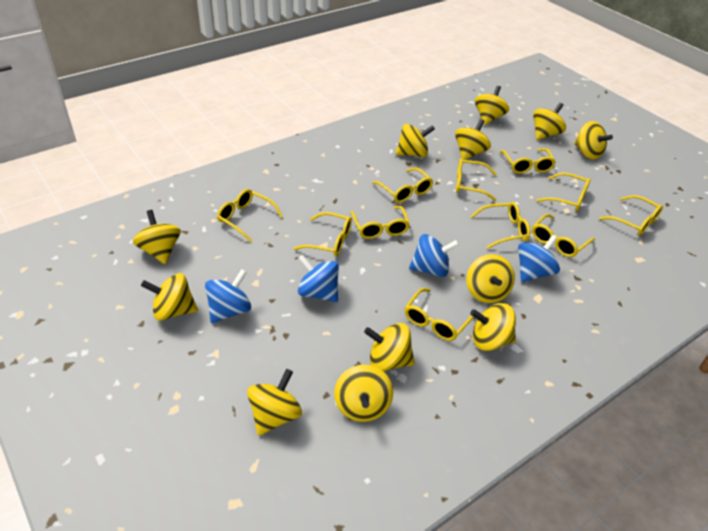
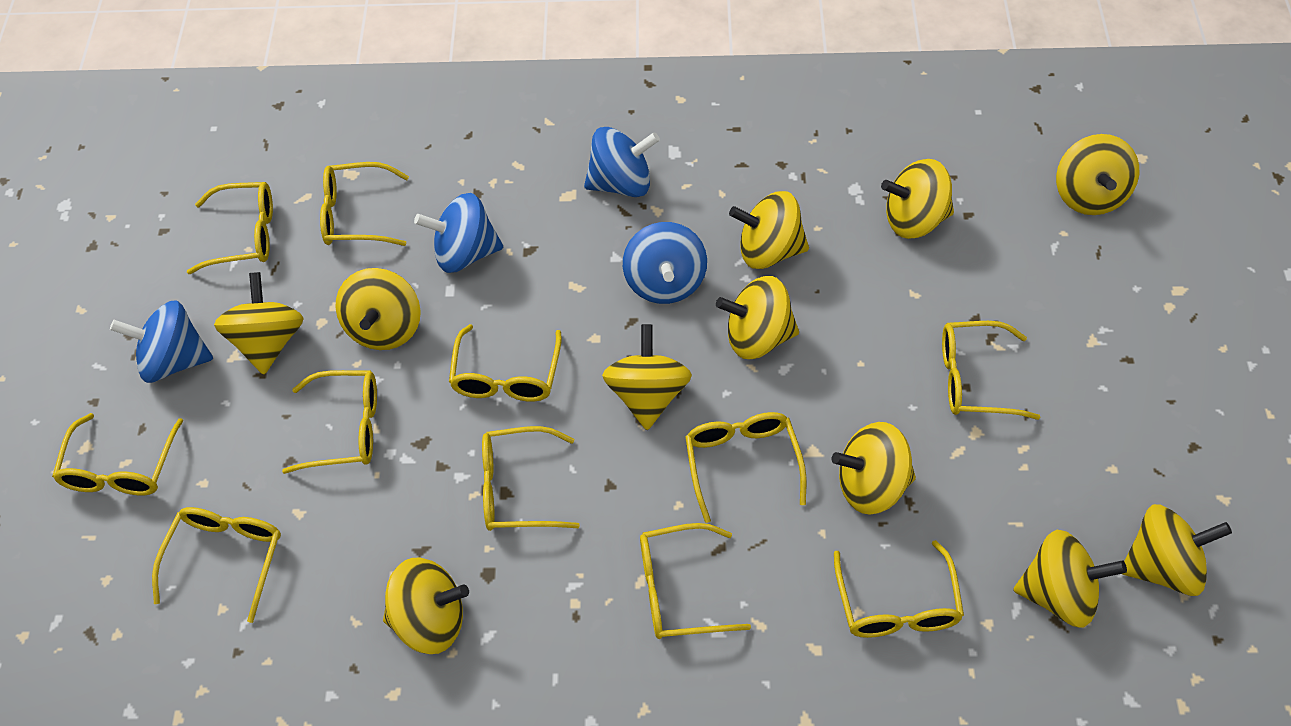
yellow spinning top: 12 -> 11

